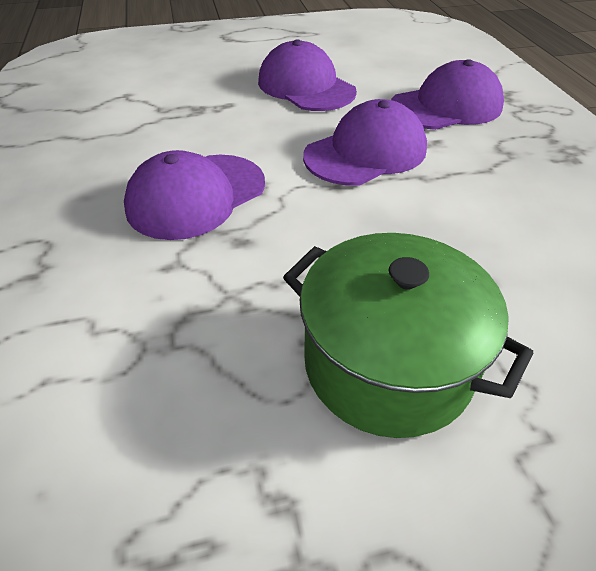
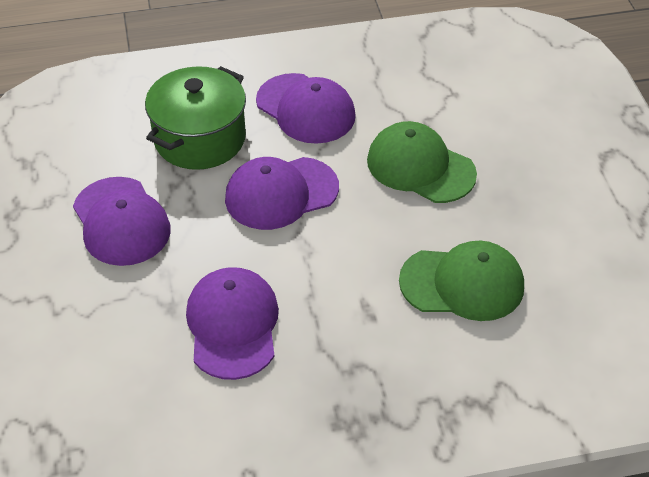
green cap: 0 -> 2

